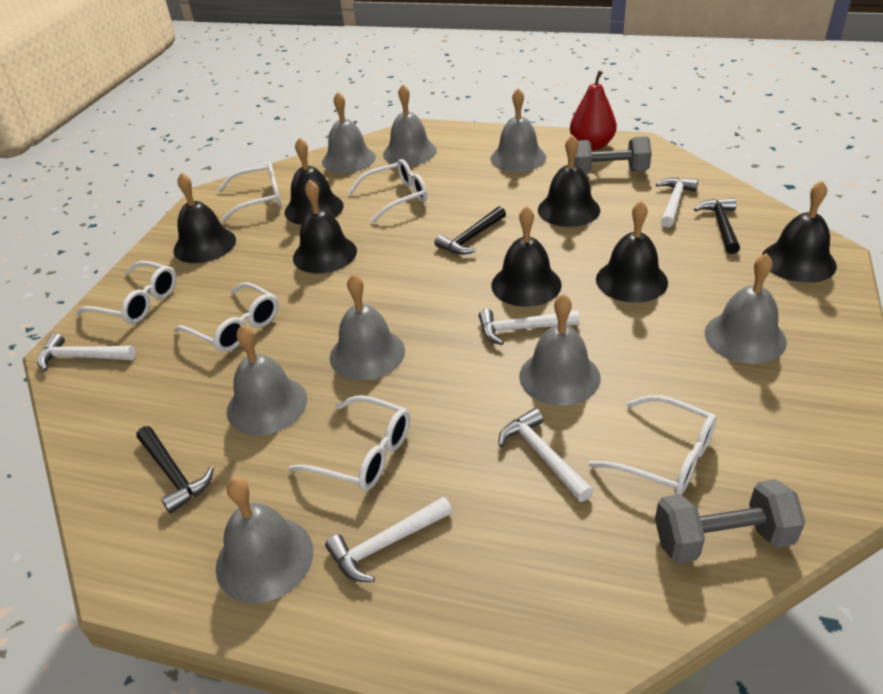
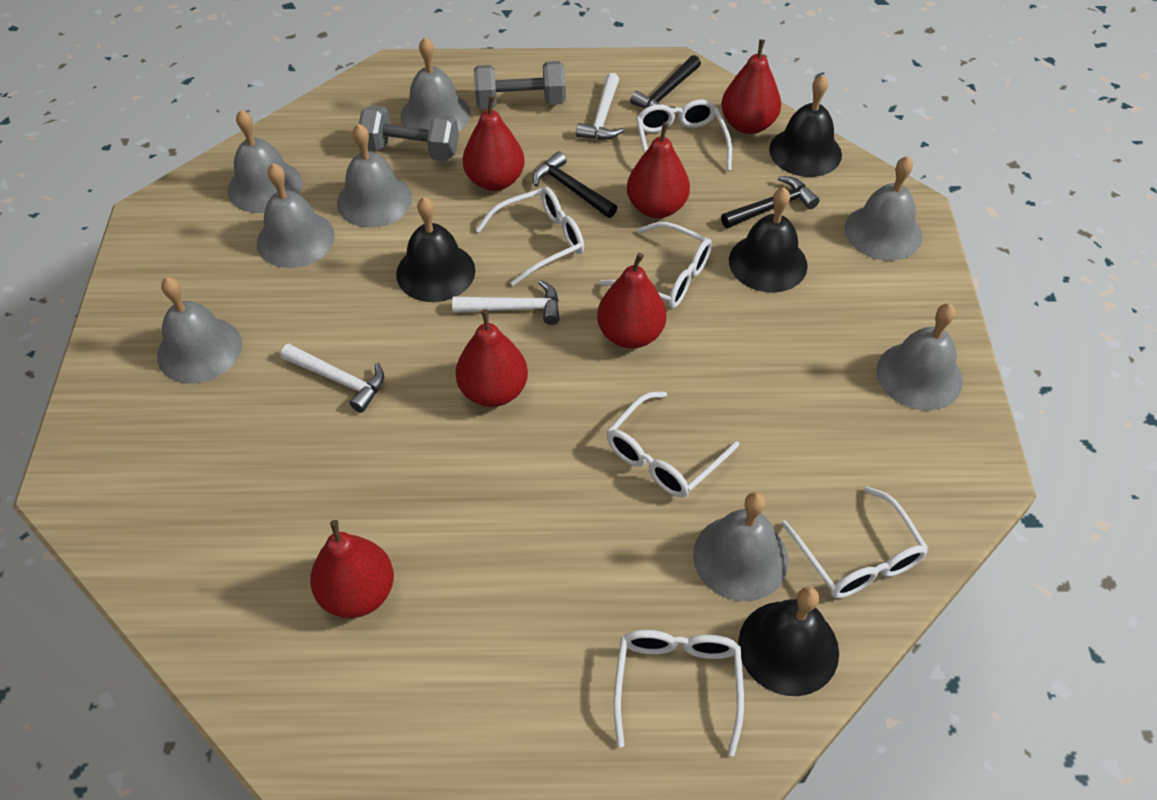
black bell: 7 -> 4
red pear: 1 -> 6
white hammer: 5 -> 3

